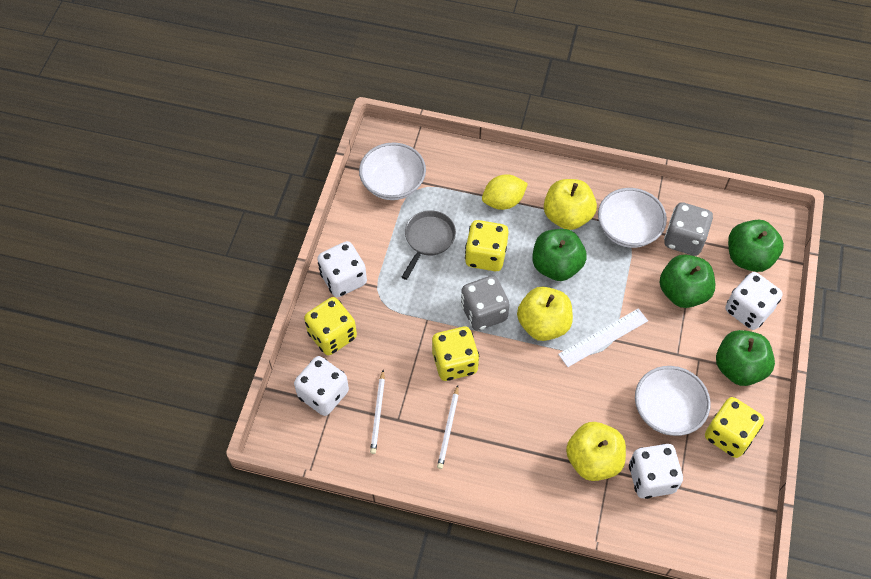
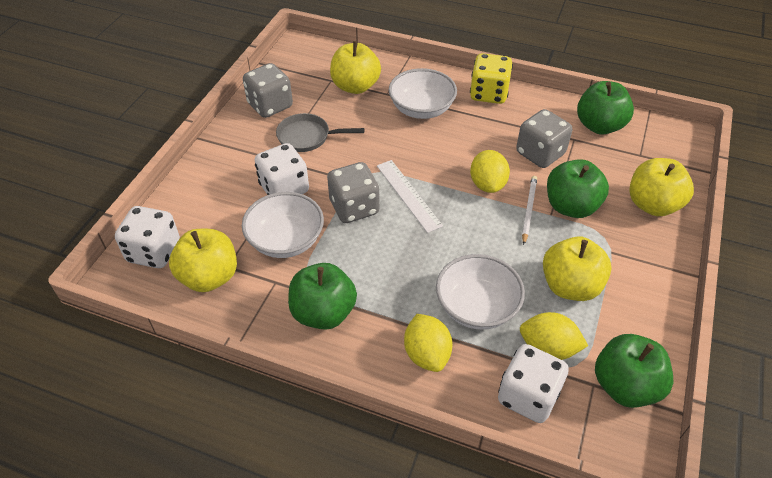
grey dice: 2 -> 3
white dice: 4 -> 3
white pencil: 2 -> 1
yellow apple: 3 -> 4
yellow dice: 4 -> 1
yellow lemon: 1 -> 3

